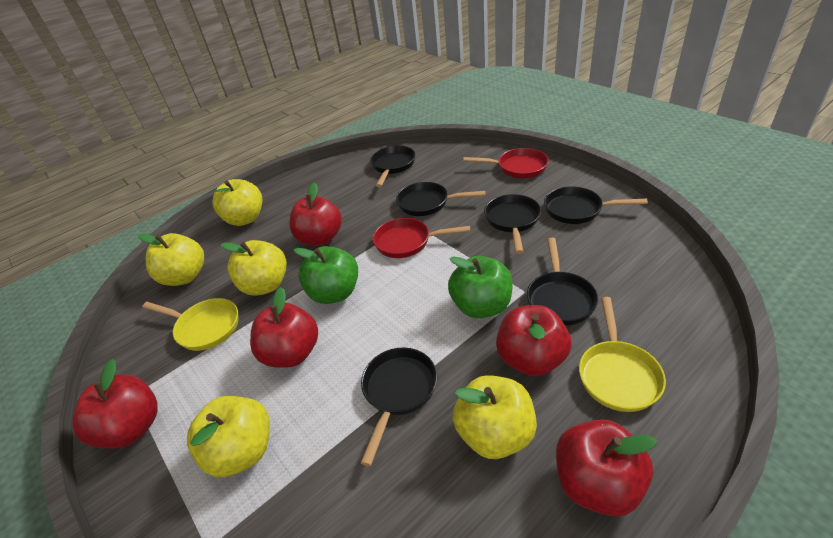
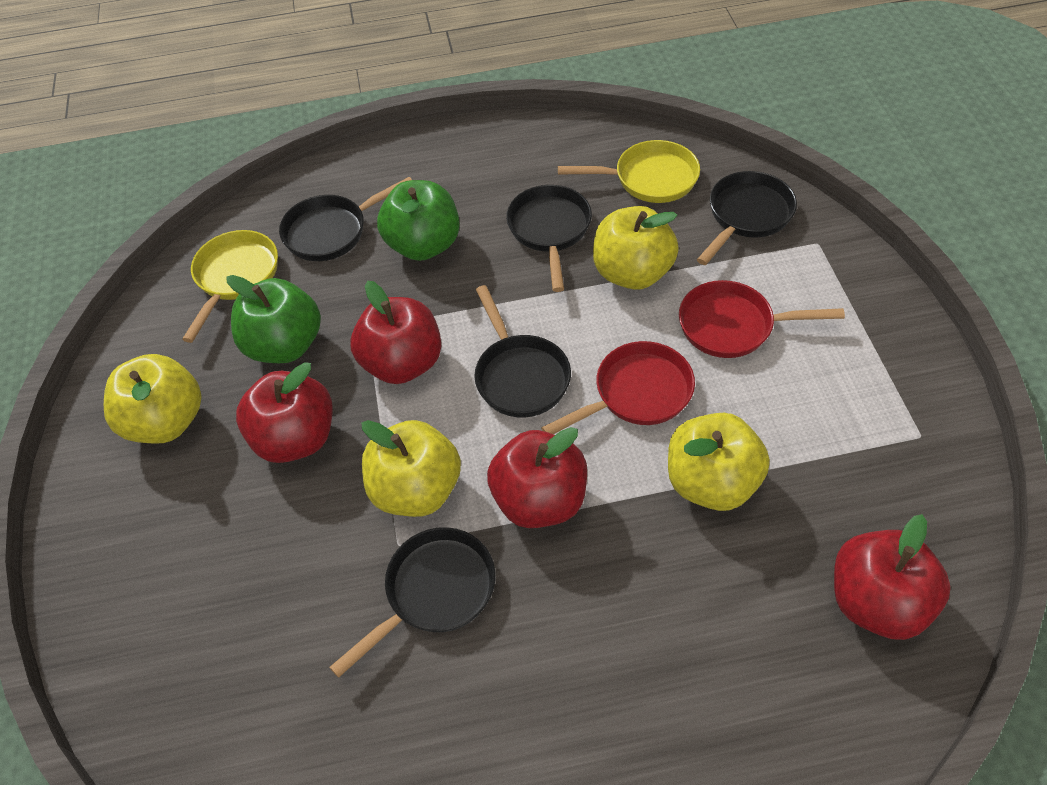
black pan: 6 -> 5
red apple: 5 -> 4
yellow apple: 5 -> 4

